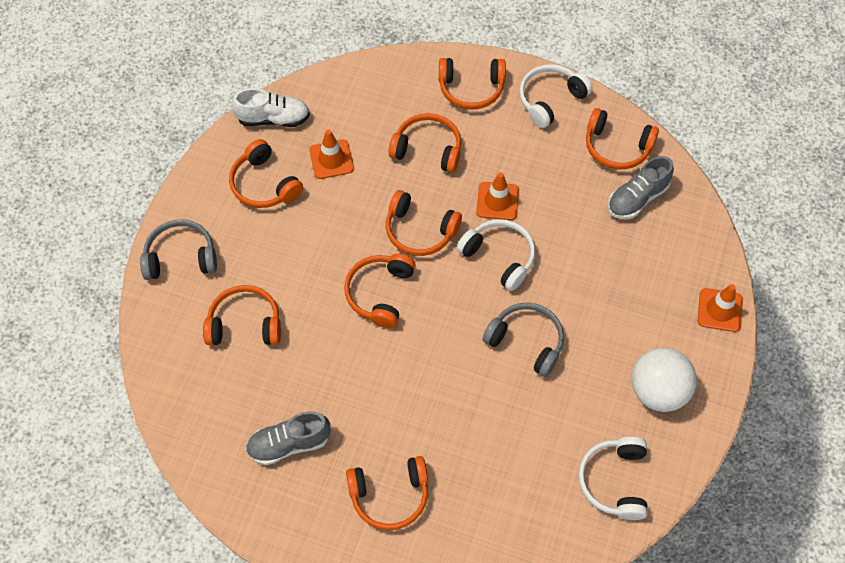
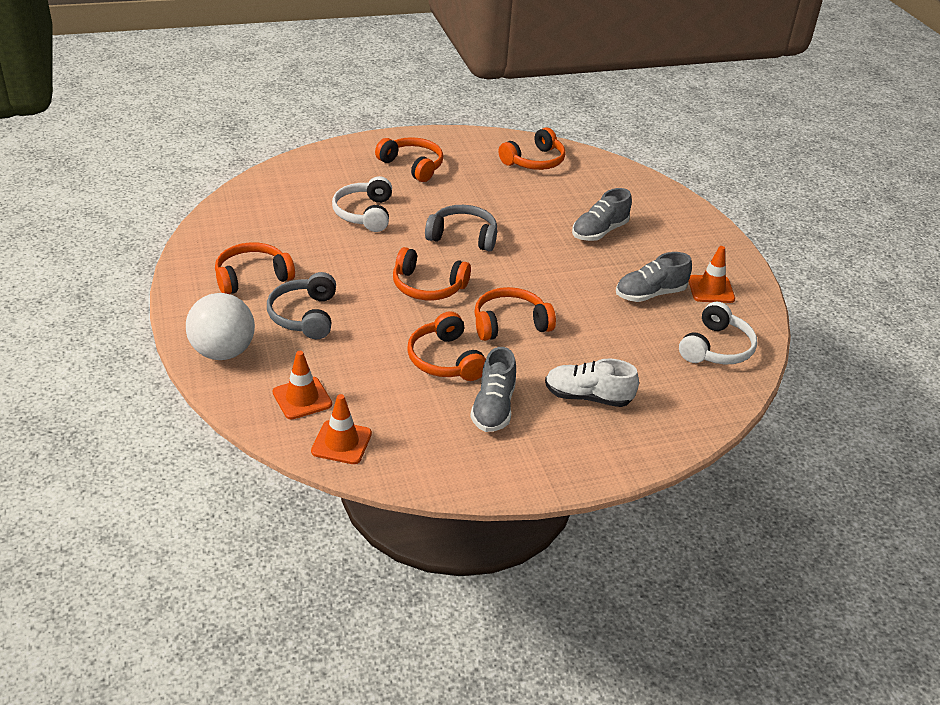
grey shoe: 2 -> 3
orange headphones: 8 -> 6
white headphones: 3 -> 2

